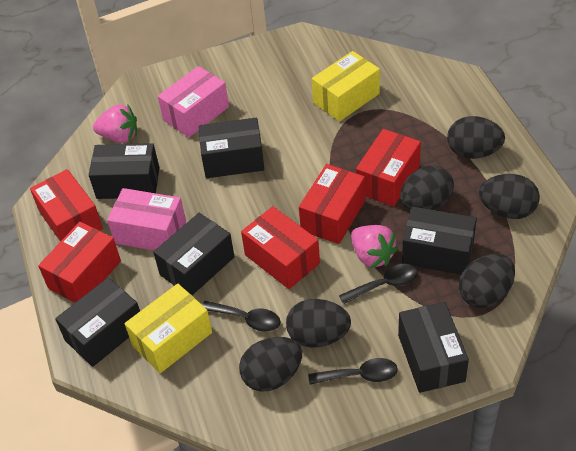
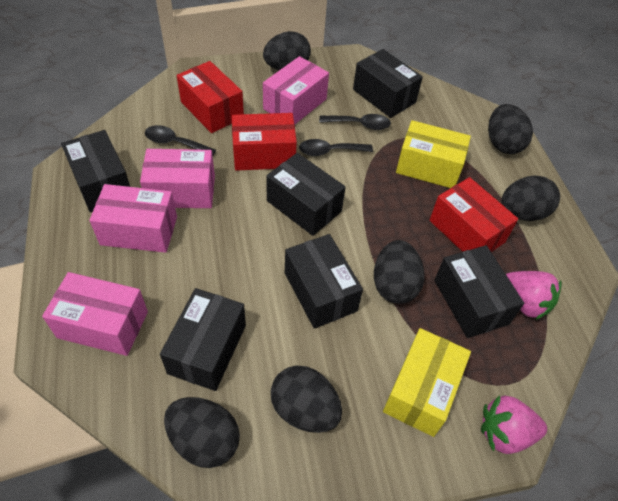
pink box: 2 -> 4
red box: 5 -> 3

